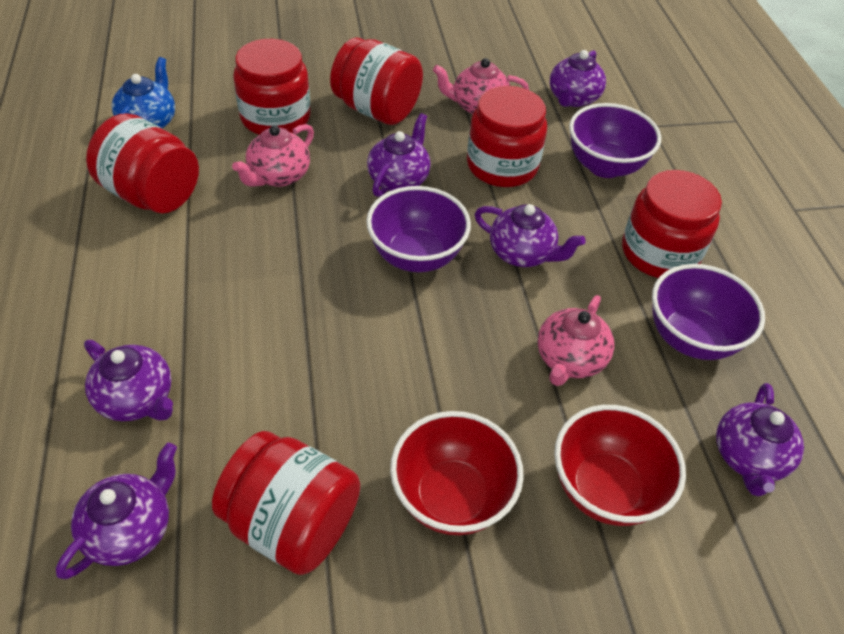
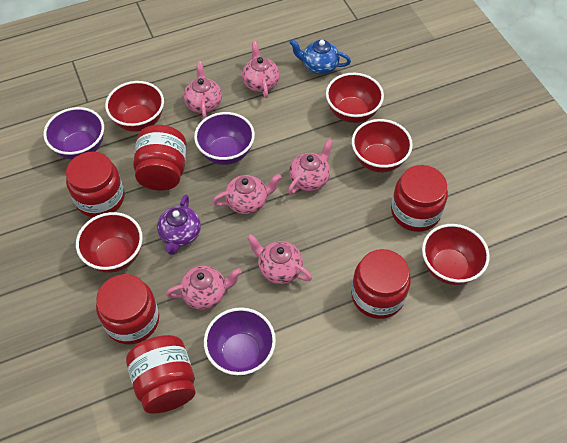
pink teapot: 3 -> 6
purple teapot: 6 -> 1
red bowl: 2 -> 5

